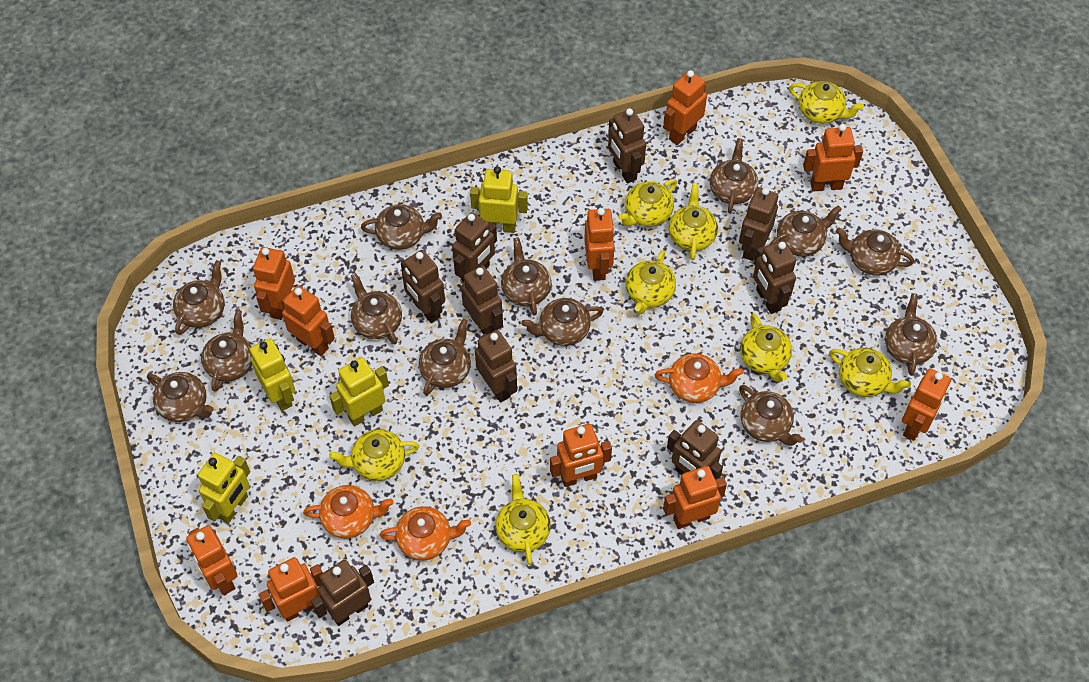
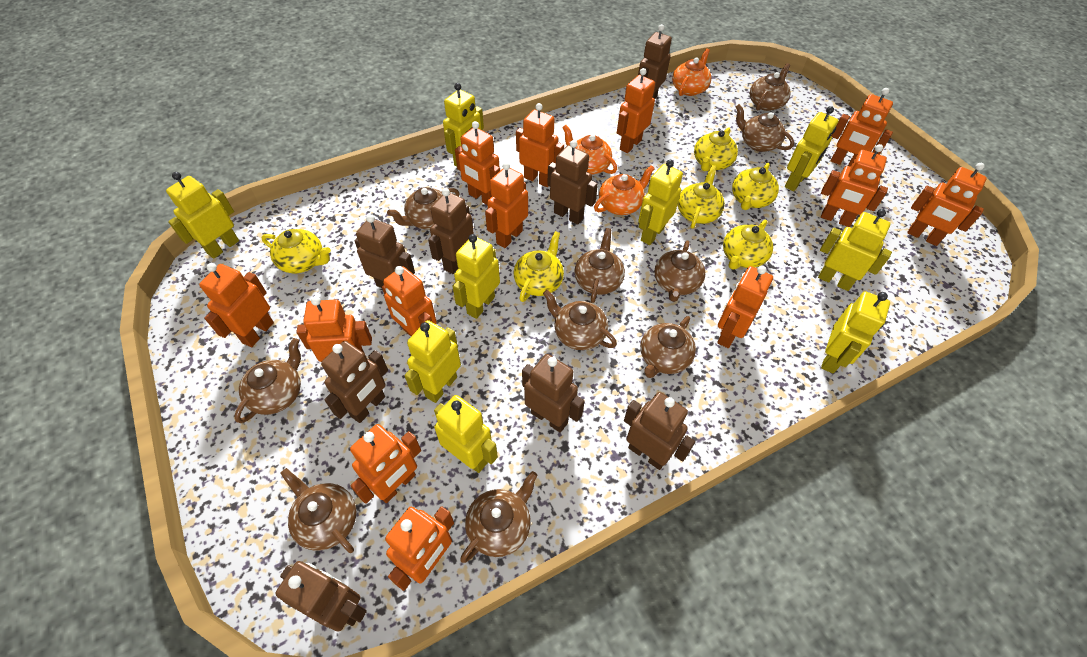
brown robot: 9 -> 8
brown teapot: 13 -> 10
orange robot: 10 -> 13
yellow robot: 4 -> 9
yellow teapot: 8 -> 6

